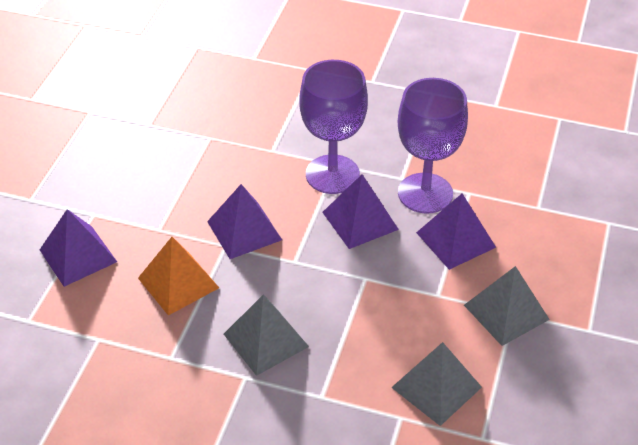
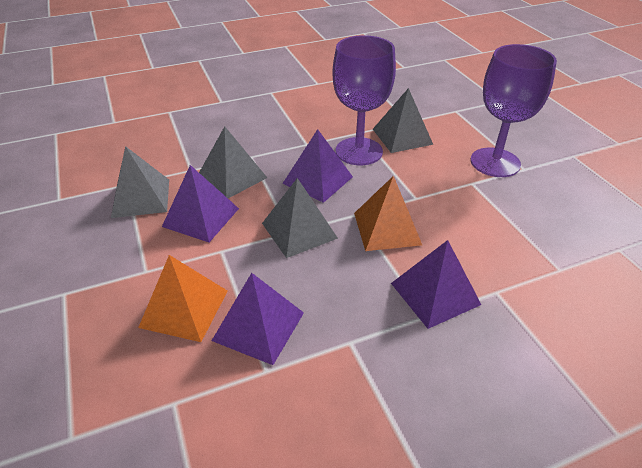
grey pyramid: 3 -> 4
orange pyramid: 1 -> 2

